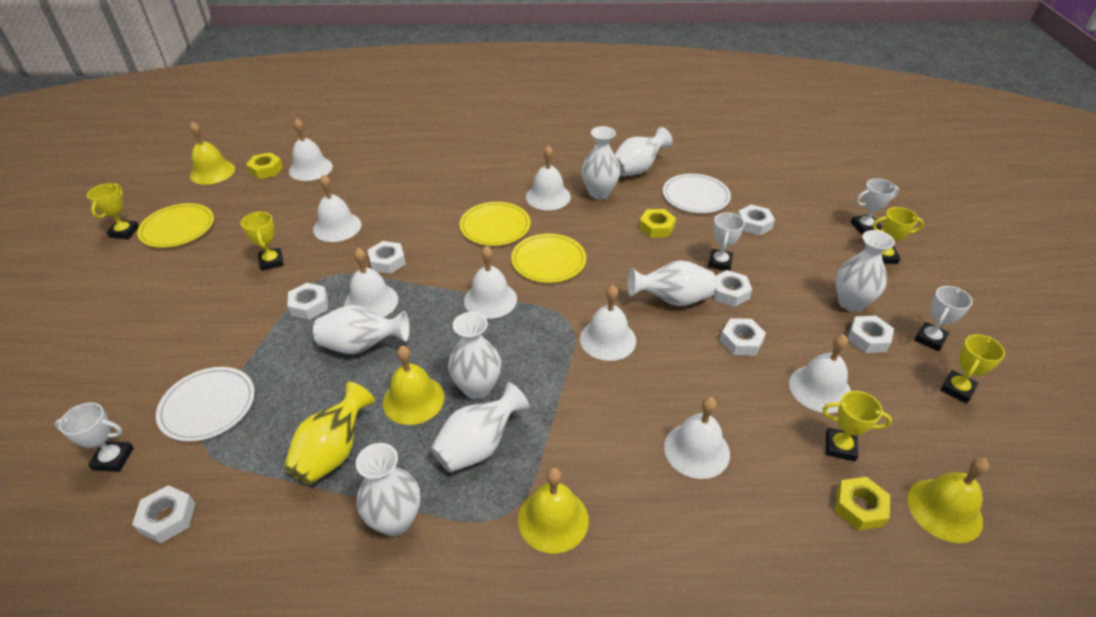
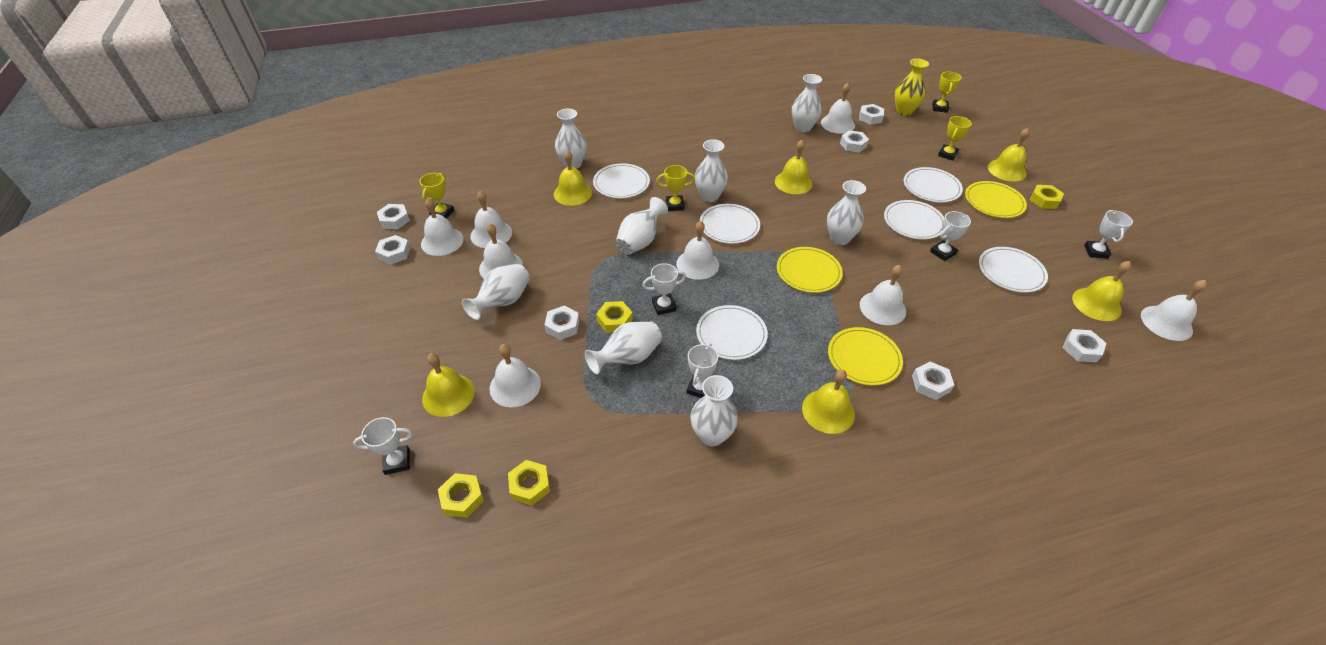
white plate: 2 -> 6
white trophy: 4 -> 5
yellow bell: 4 -> 6
yellow nut: 3 -> 4
yellow trophy: 5 -> 4

